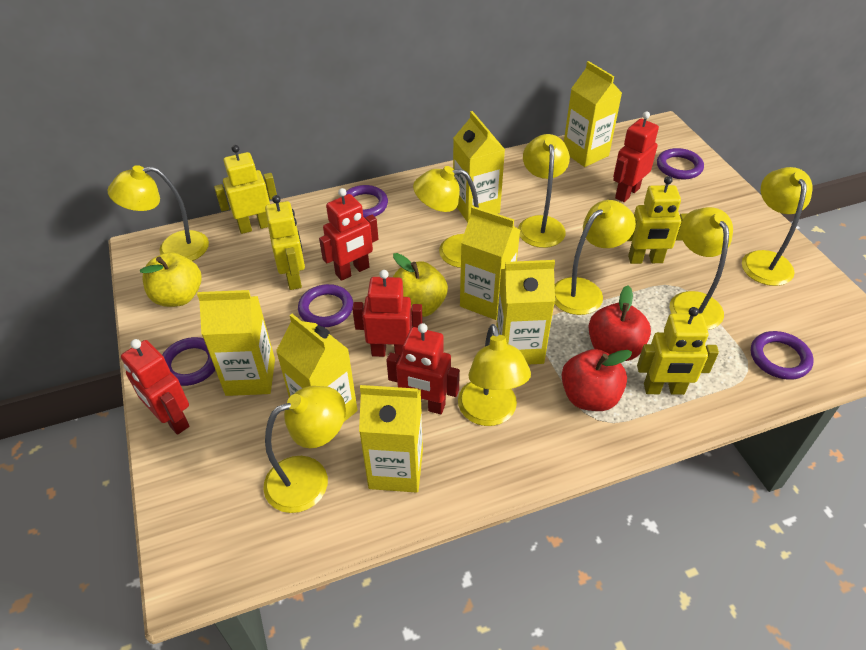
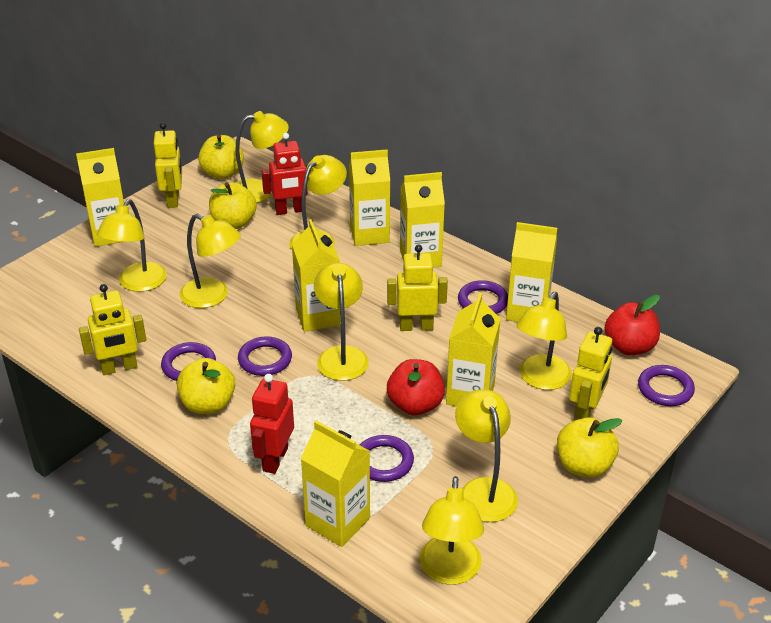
red robot: 5 -> 2
yellow apple: 2 -> 4

